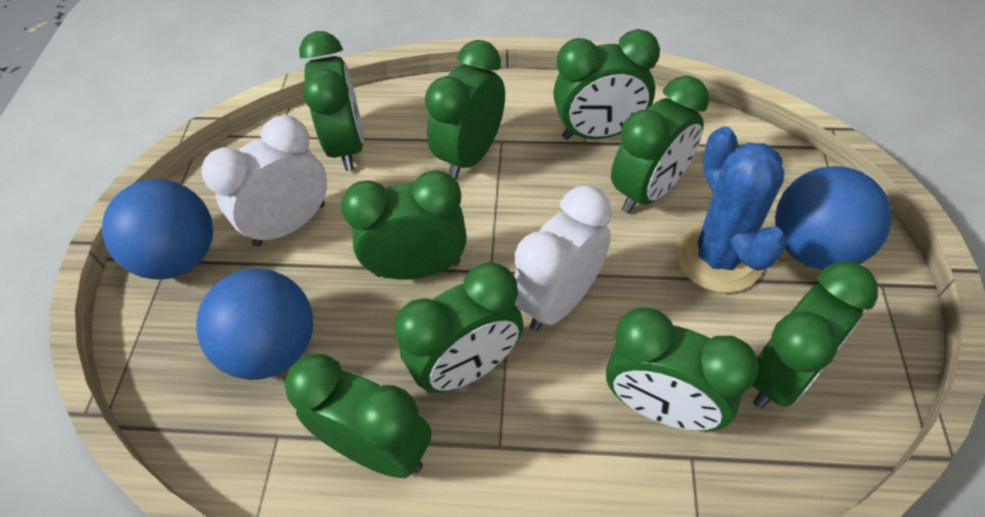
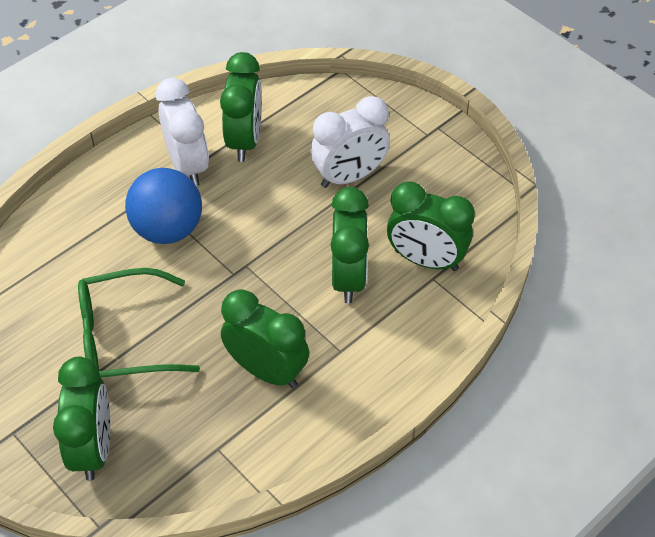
blue ball: 3 -> 1
blue cactus: 1 -> 0
green clock: 9 -> 5
green glasses: 0 -> 1

